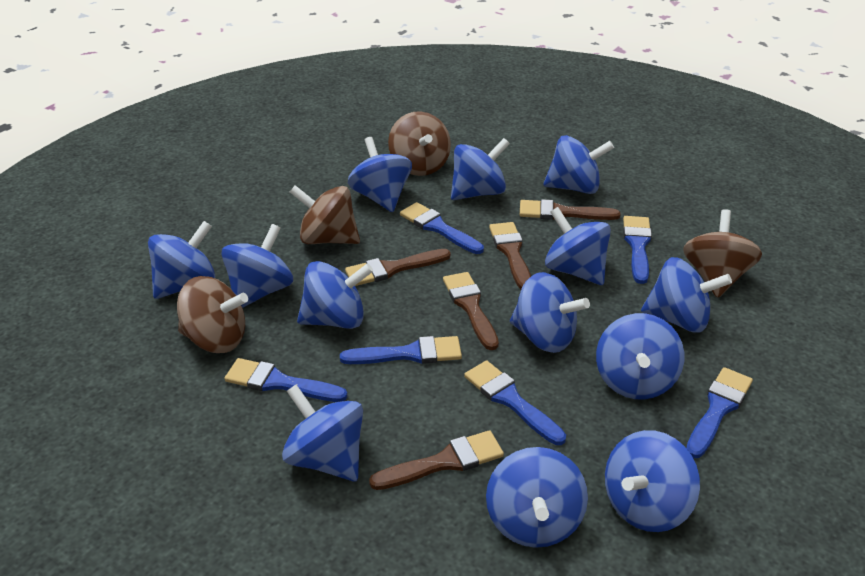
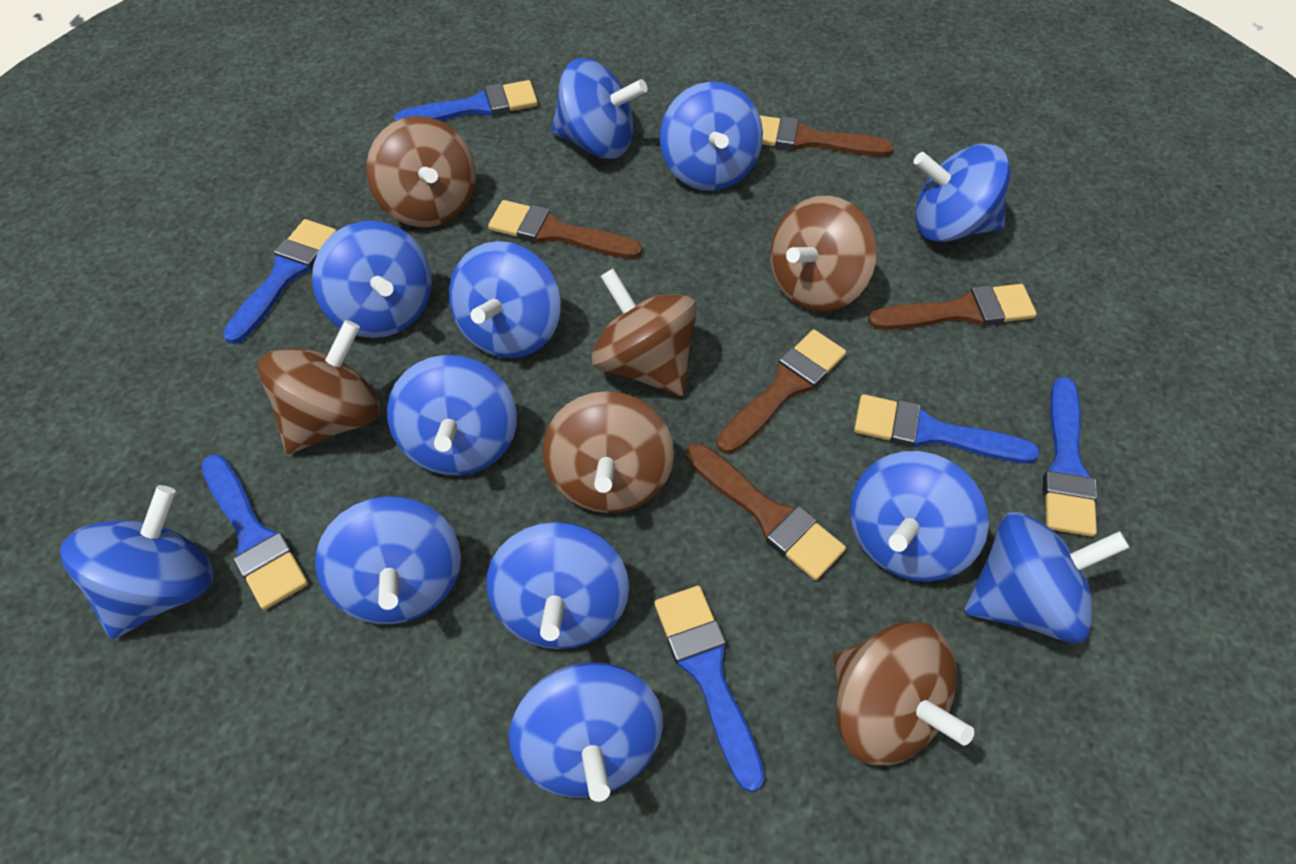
blue spinning top: 13 -> 12
brown spinning top: 4 -> 6

